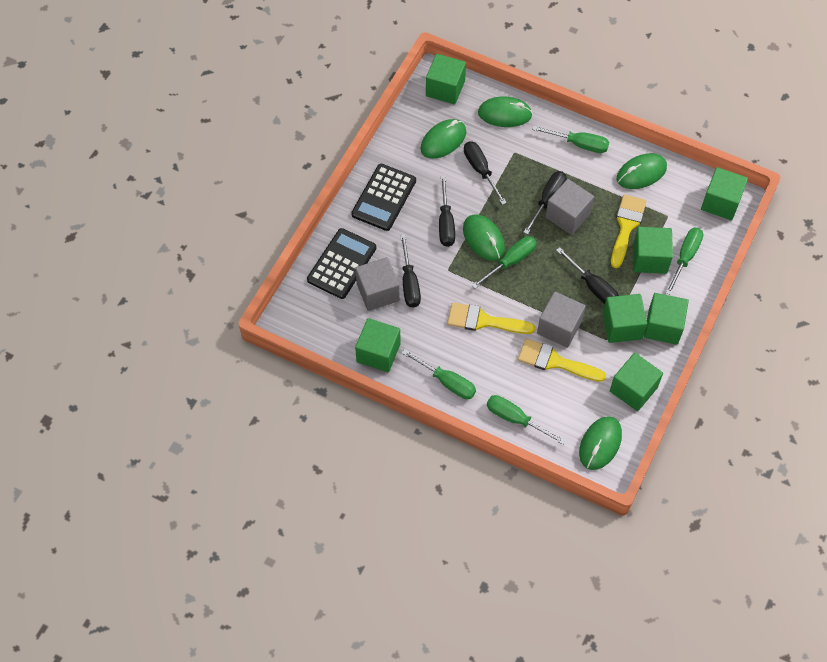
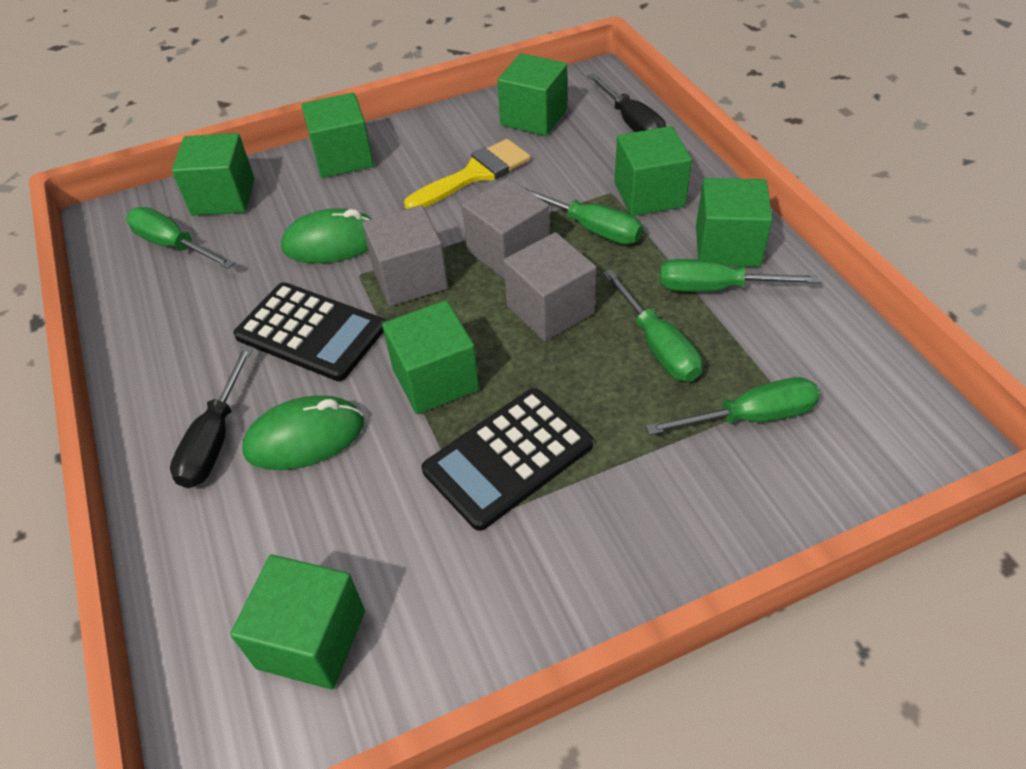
black screwdriver: 5 -> 2
green mouse: 5 -> 2
yellow brush: 3 -> 1

